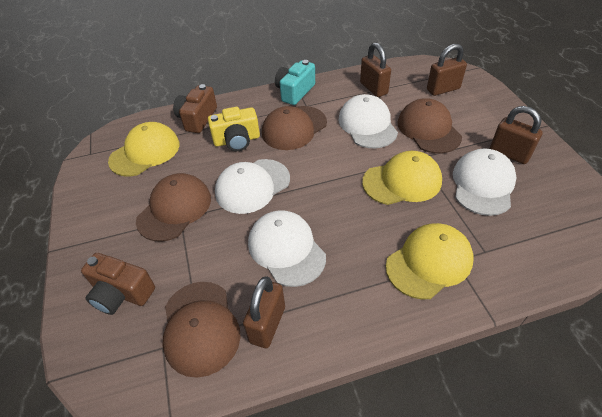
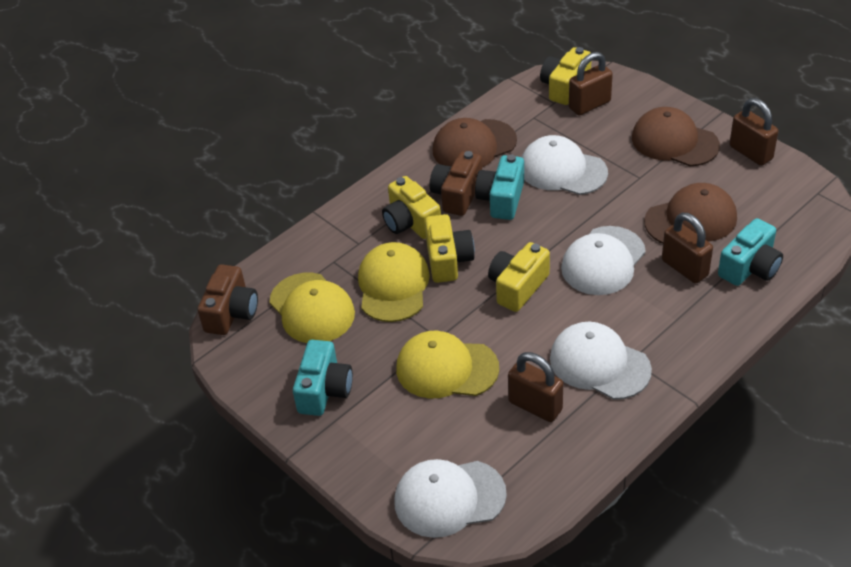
brown cap: 4 -> 3
turquoise camera: 1 -> 3
yellow camera: 1 -> 4

